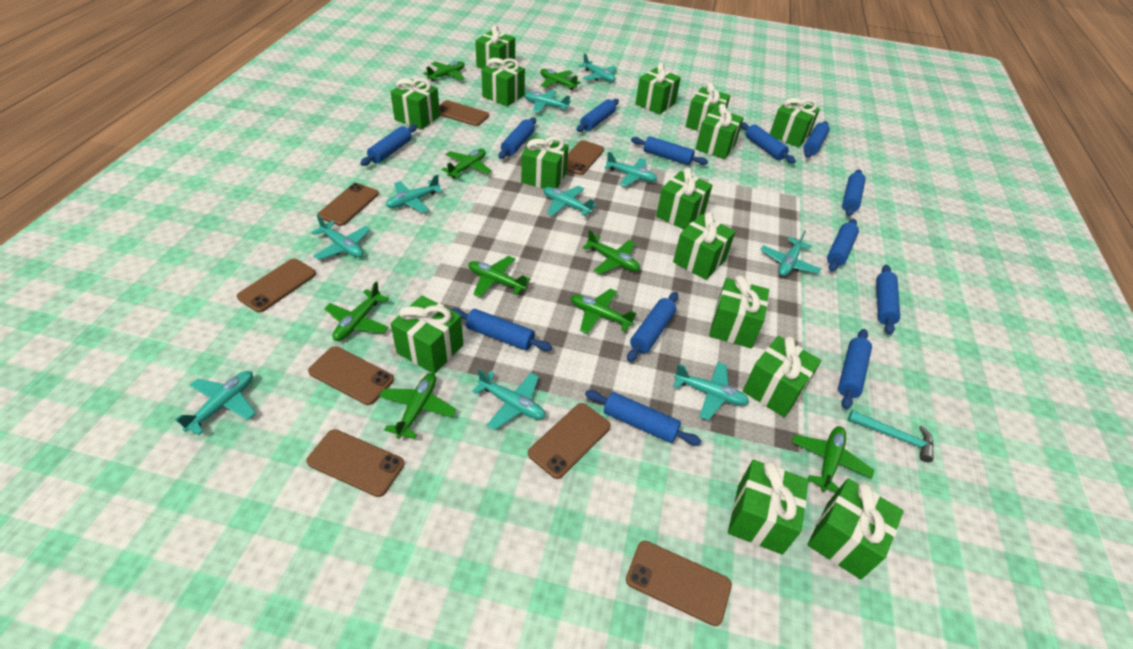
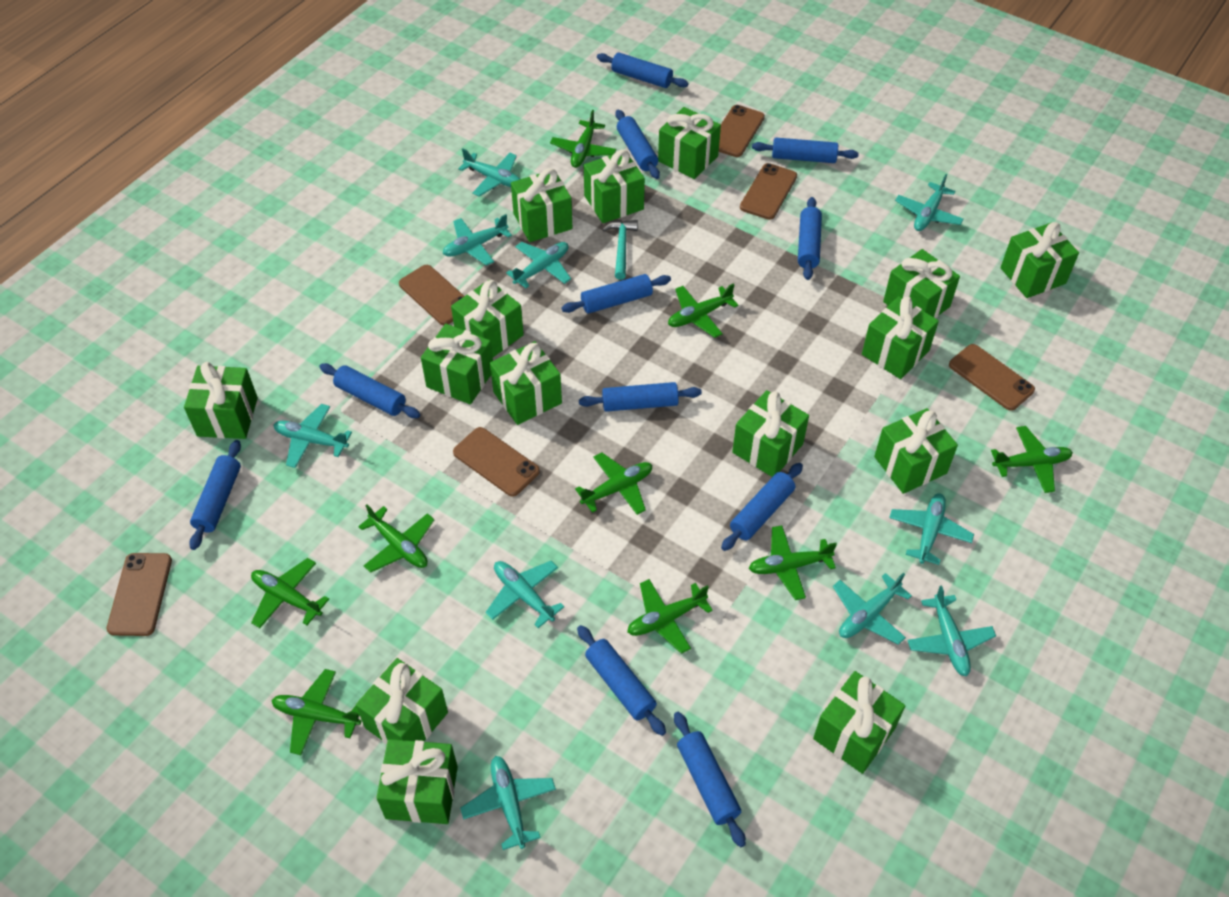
blue rolling pin: 13 -> 11
brown phone: 8 -> 6

